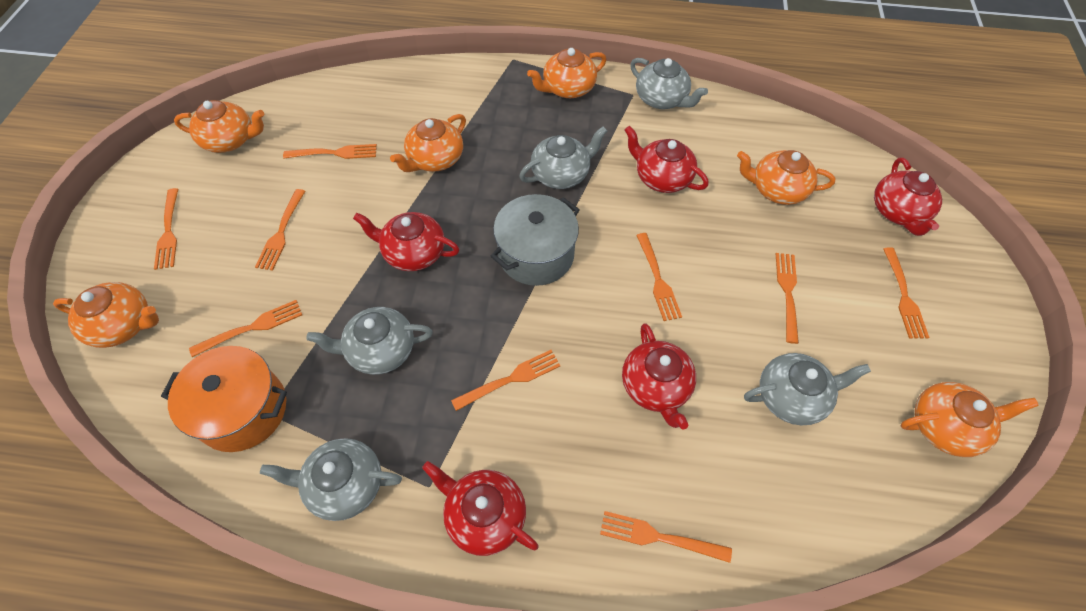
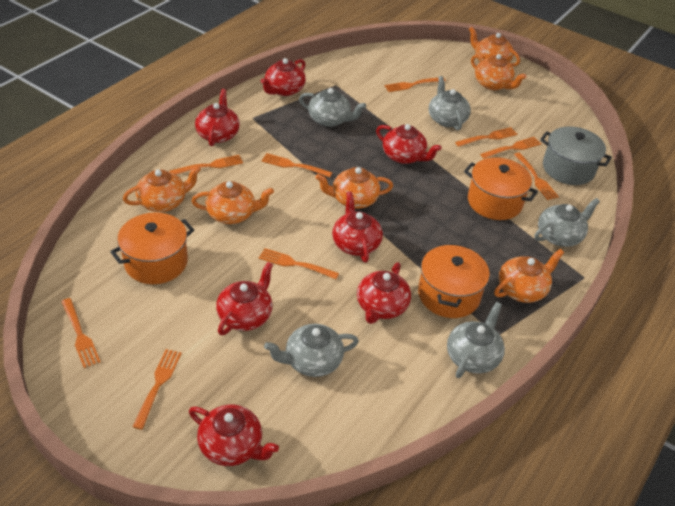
orange pot: 1 -> 3
red teapot: 5 -> 7

